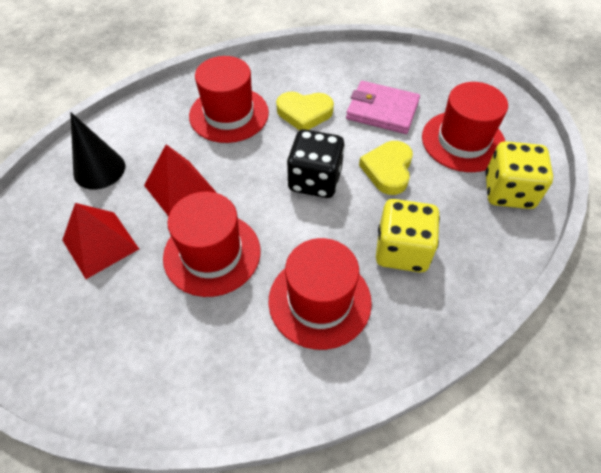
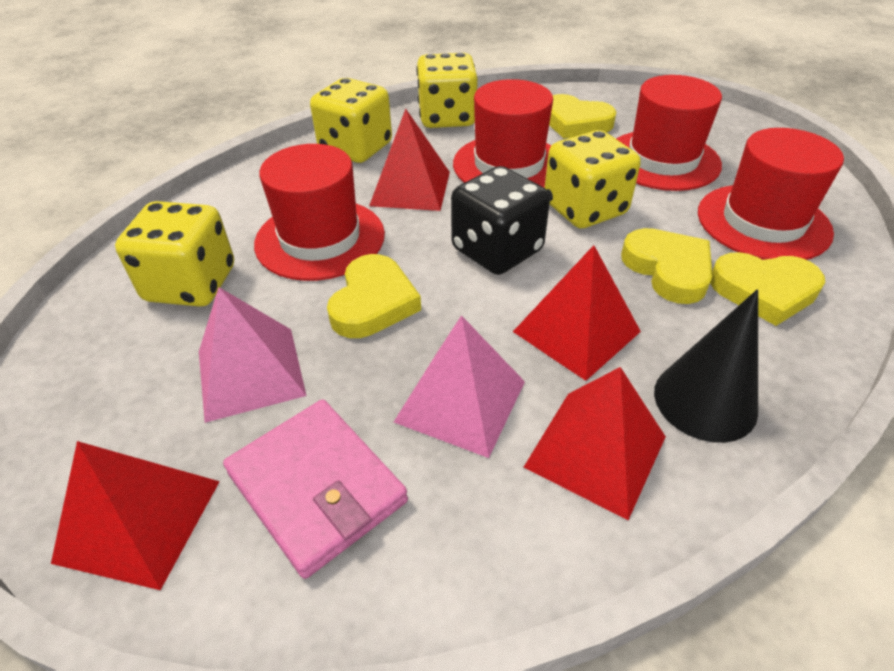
pink pyramid: 0 -> 2
red pyramid: 2 -> 4
yellow dice: 2 -> 4
yellow heart: 2 -> 4

